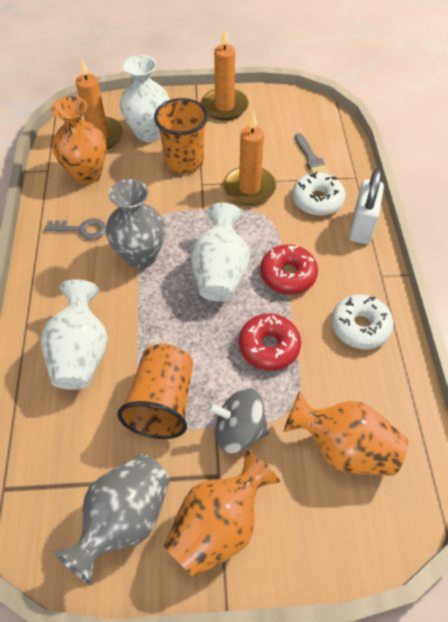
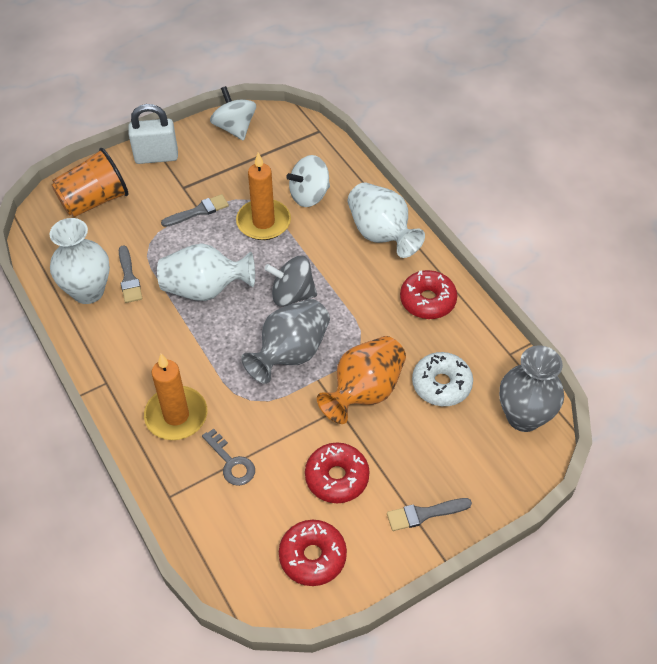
grey brush: 1 -> 3
orange candle: 3 -> 2
orange cup: 2 -> 1
orange vase: 3 -> 1
red donut: 2 -> 3
white donut: 2 -> 1
white spinning top: 0 -> 2

